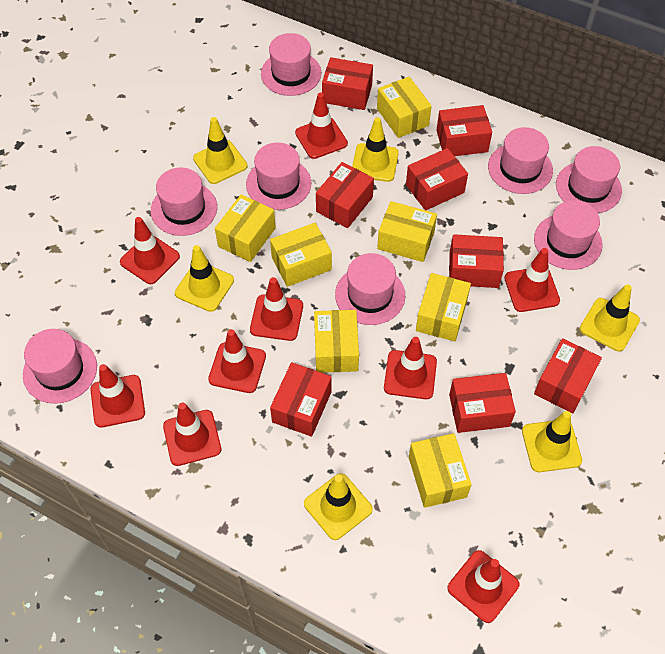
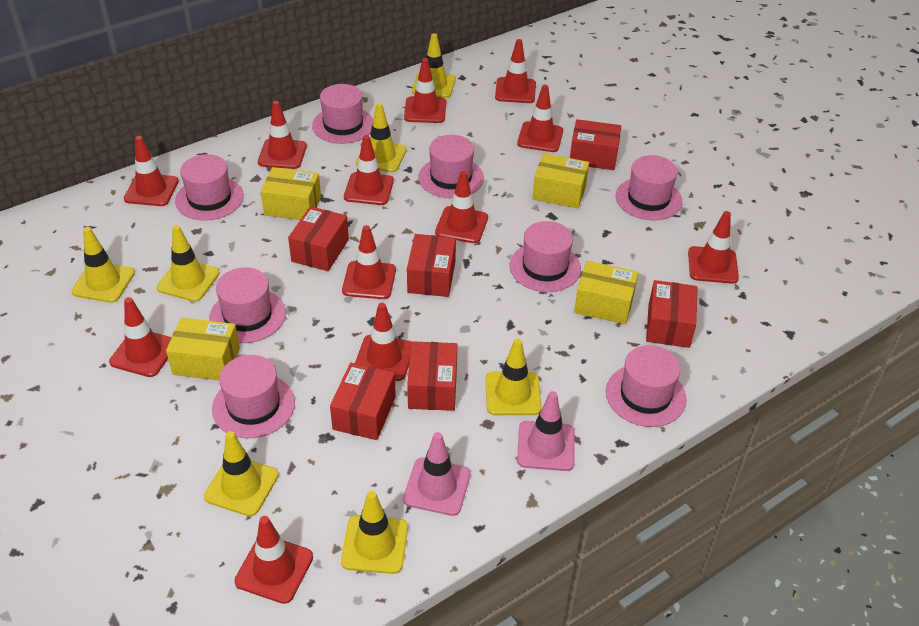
pink traffic cone: 0 -> 2
red box: 8 -> 6
red traffic cone: 9 -> 12
yellow box: 7 -> 4
yellow traffic cone: 6 -> 7

